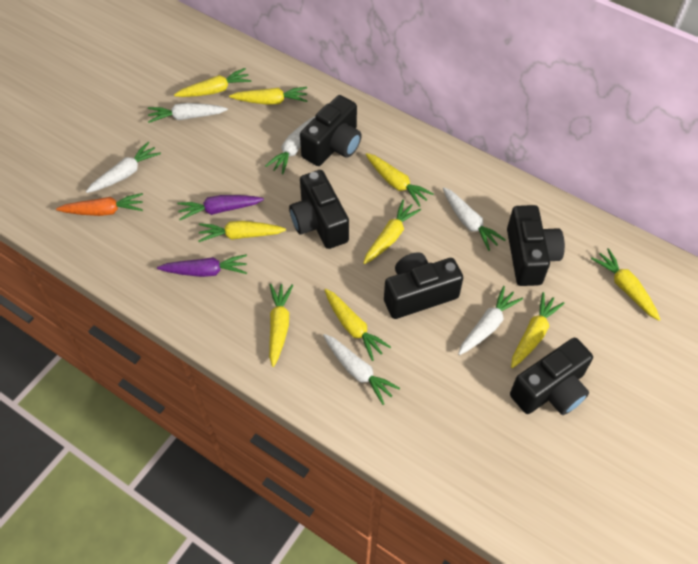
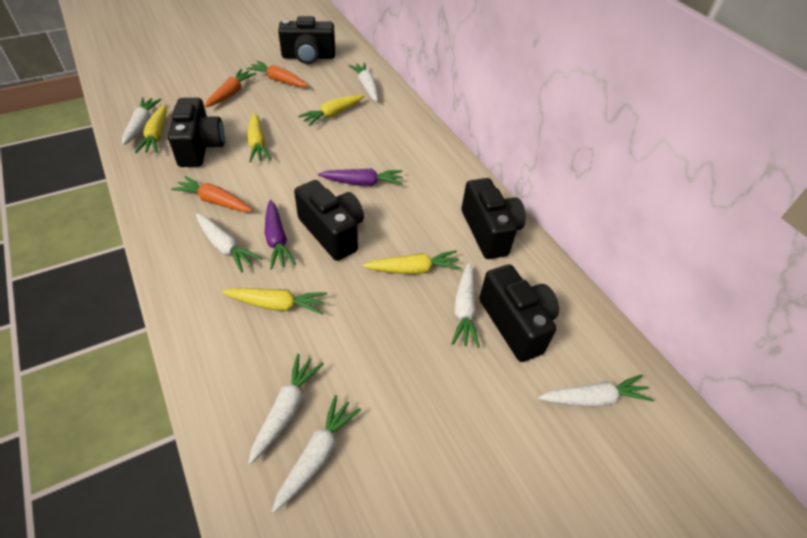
orange carrot: 1 -> 3
white carrot: 6 -> 7
yellow carrot: 9 -> 5

